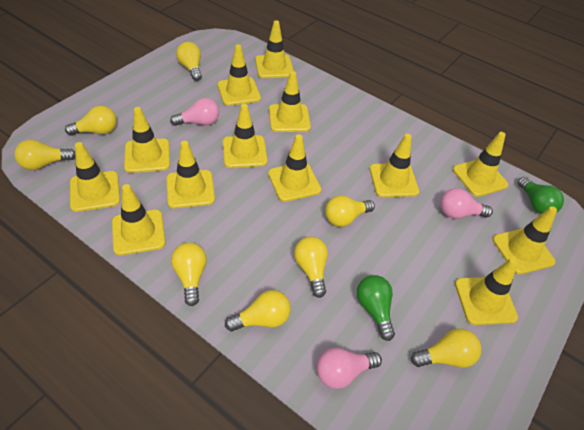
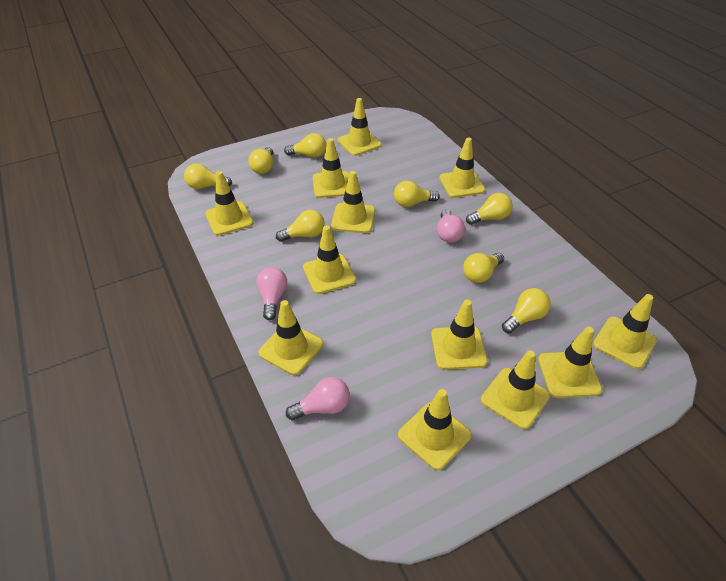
green light bulb: 2 -> 0
yellow traffic cone: 13 -> 12

